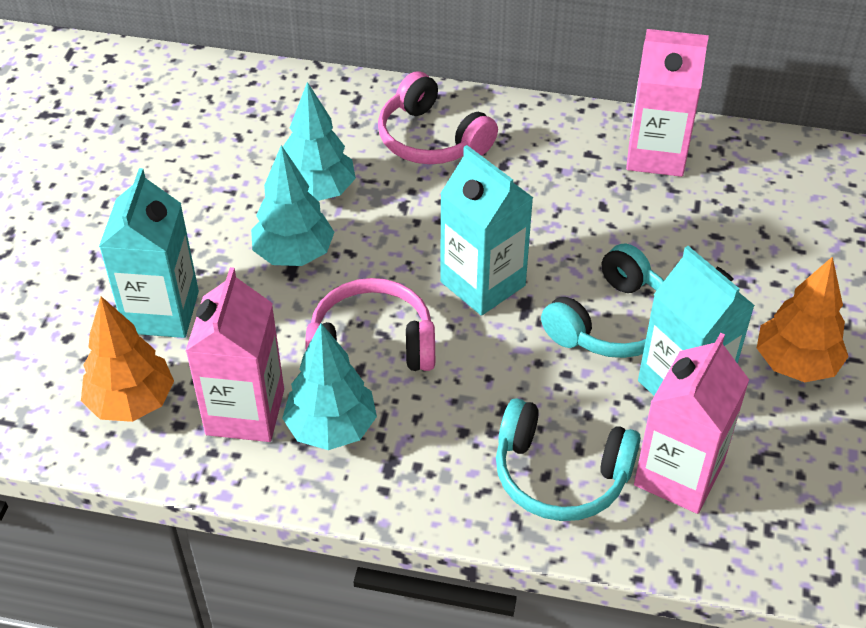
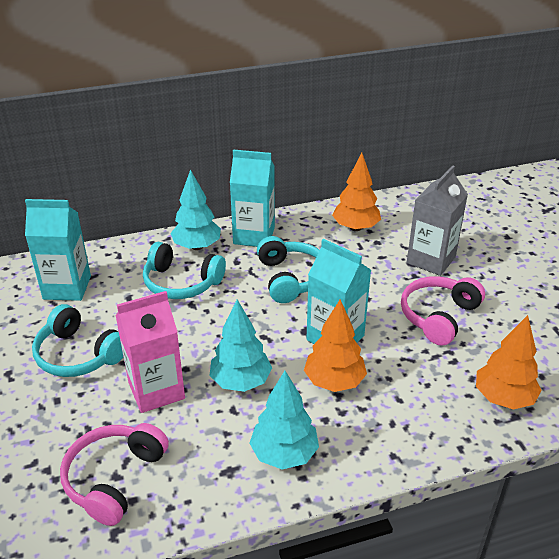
grey carton: 0 -> 1
orange tree: 2 -> 3
pink carton: 3 -> 1
turquoise headphones: 2 -> 3

